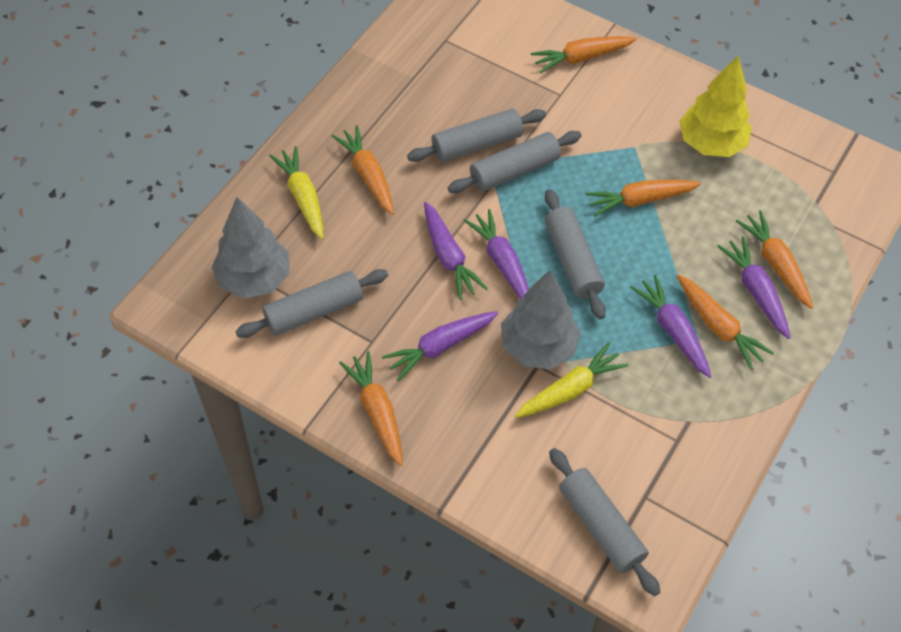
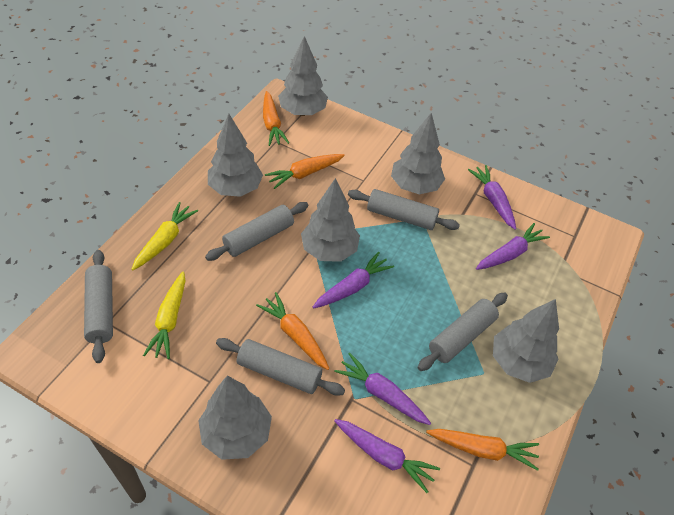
grey tree: 2 -> 6
orange carrot: 6 -> 4
yellow tree: 1 -> 0

